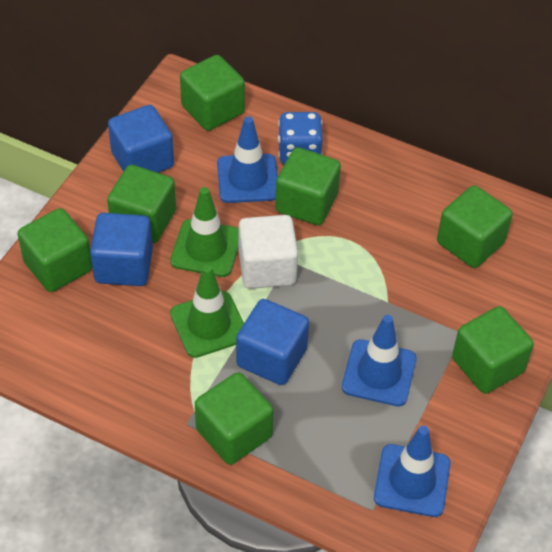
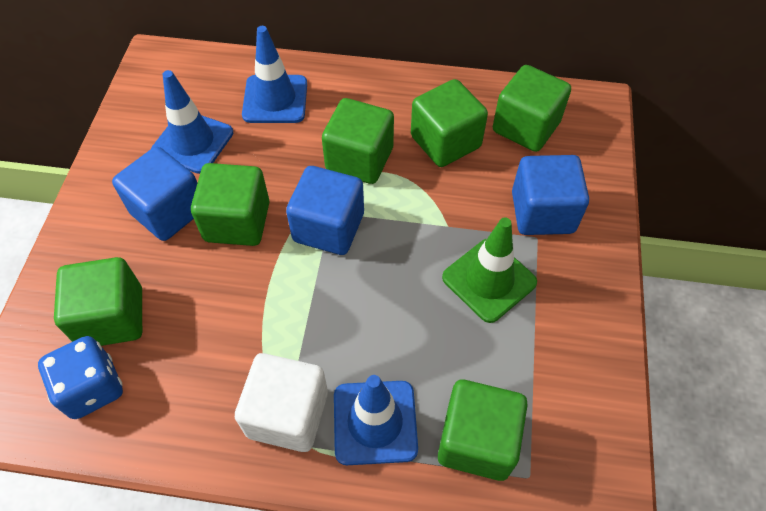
green cube: 7 -> 6
green traffic cone: 2 -> 1

